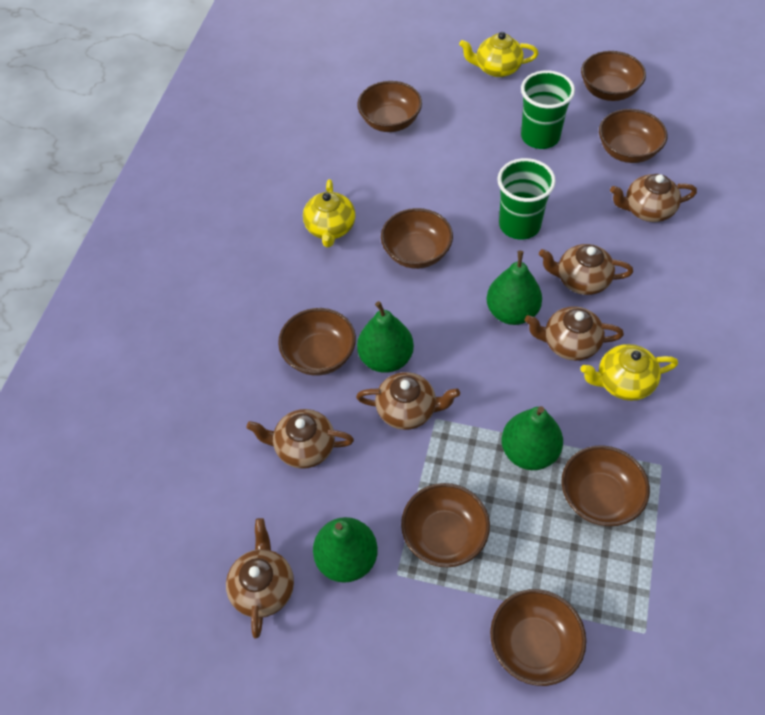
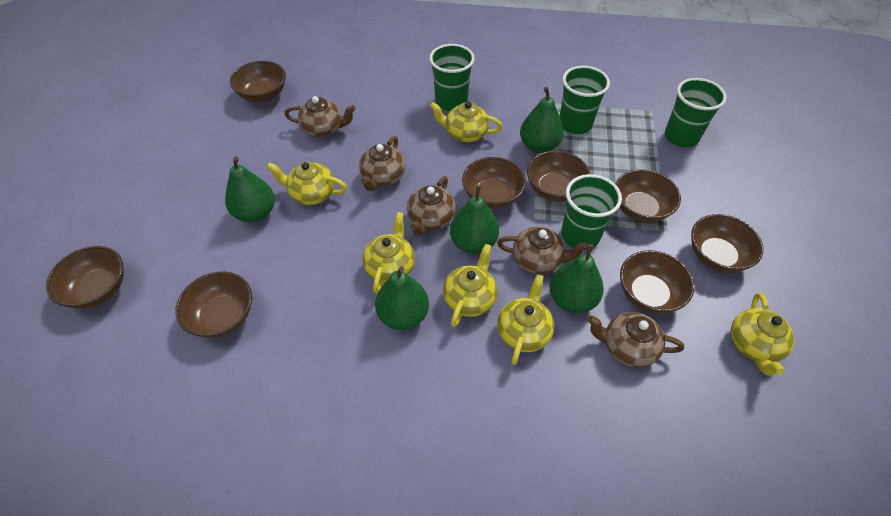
brown teapot: 6 -> 5
green cup: 2 -> 4
green pear: 4 -> 5
yellow teapot: 3 -> 6

